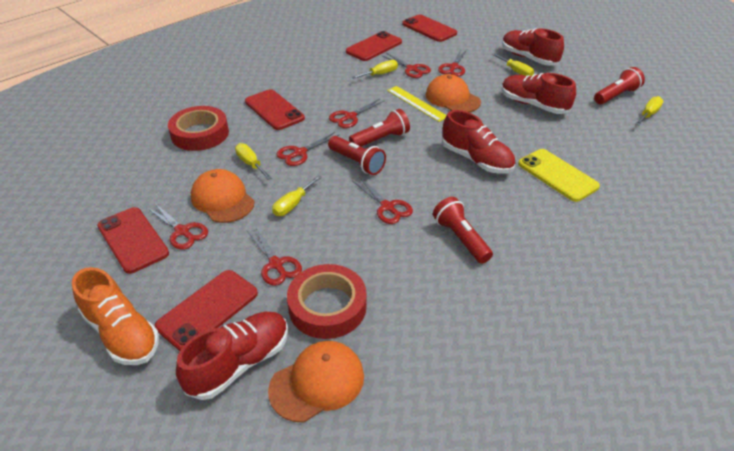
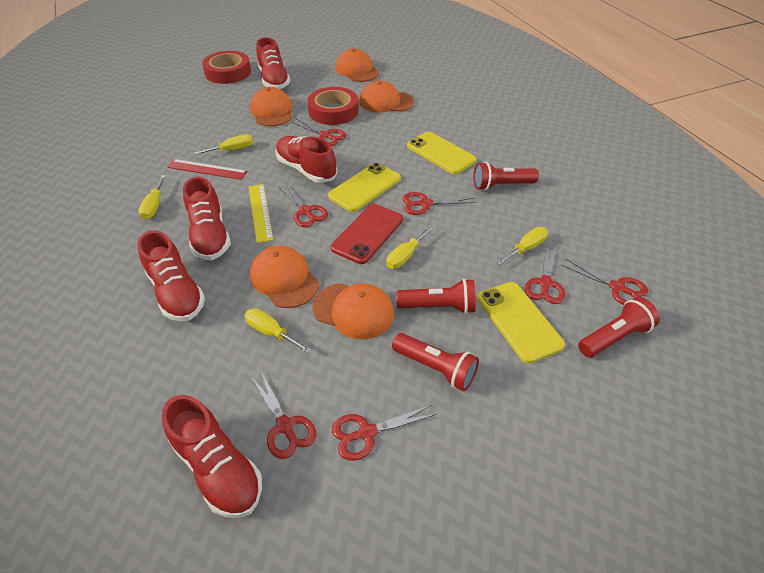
orange cap: 3 -> 5
orange shoe: 1 -> 0
red phone: 5 -> 1
red ruler: 0 -> 1
red shoe: 4 -> 5
yellow phone: 1 -> 3

